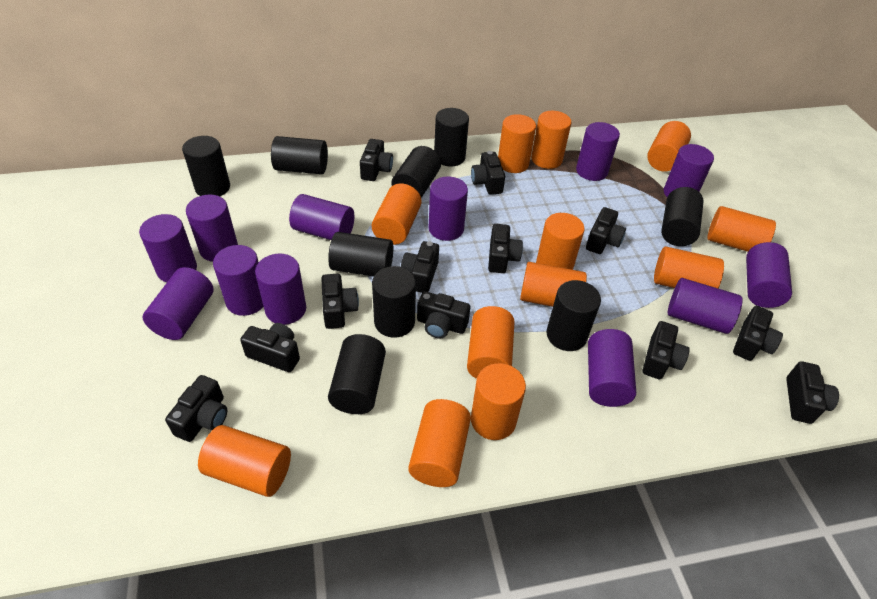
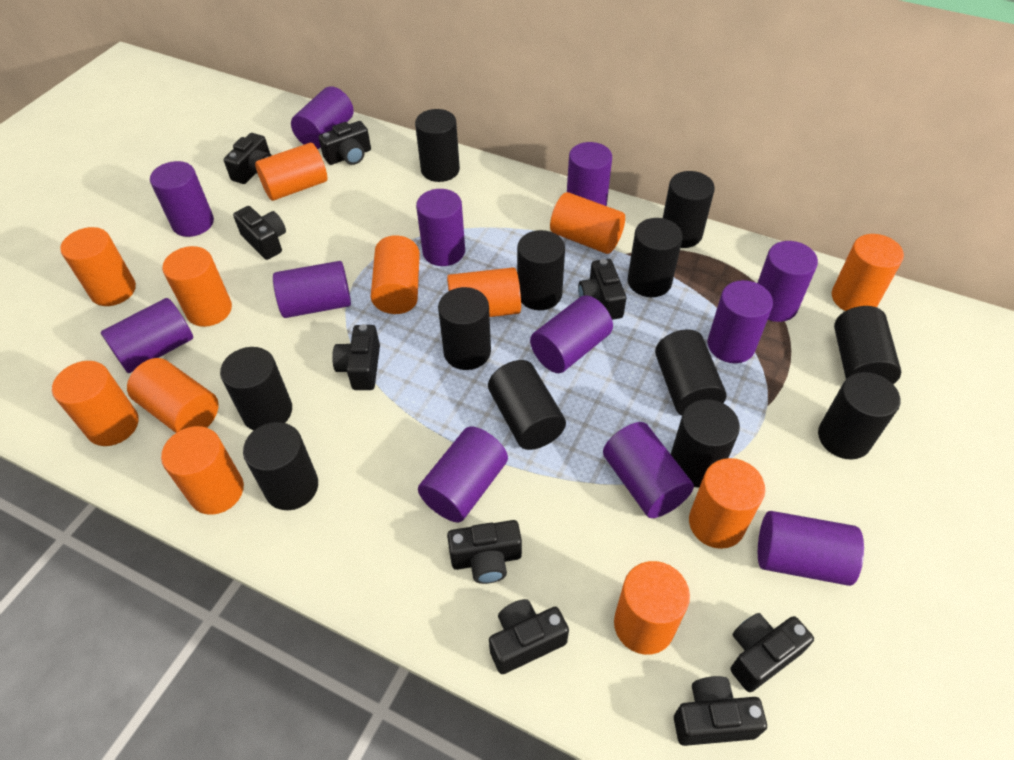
black camera: 12 -> 9
black cylinder: 9 -> 12

